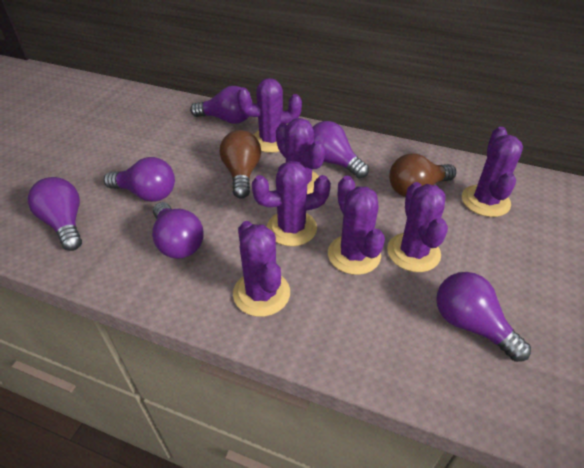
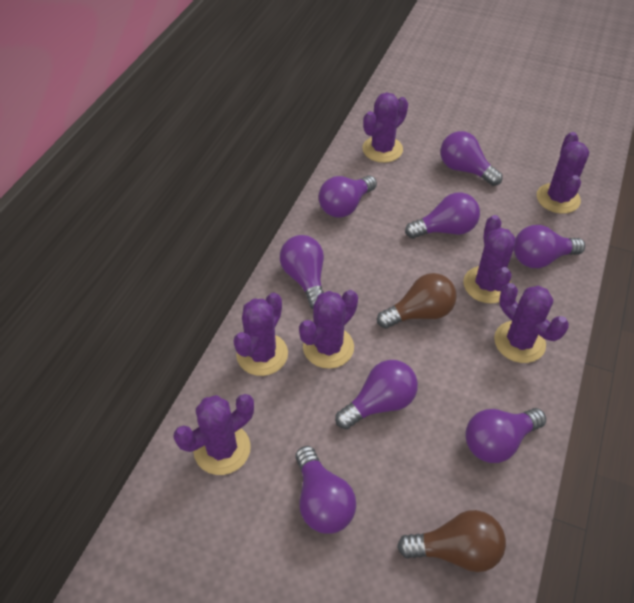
purple light bulb: 6 -> 8

